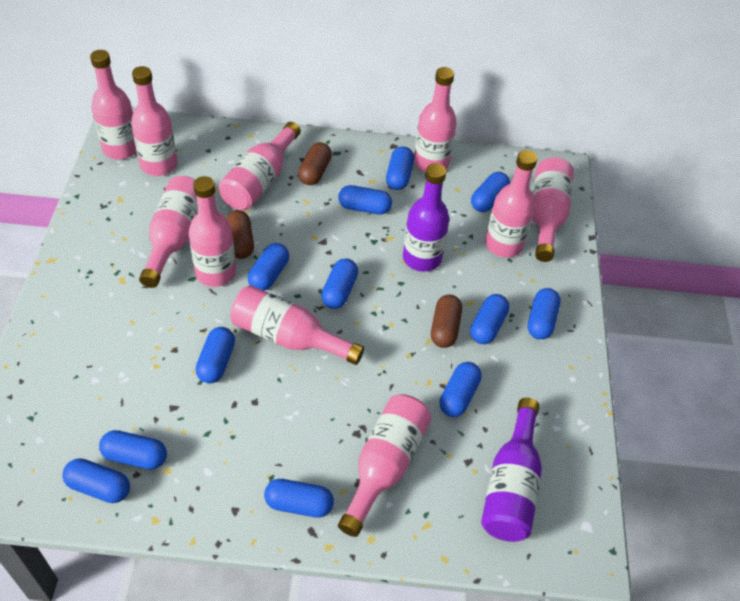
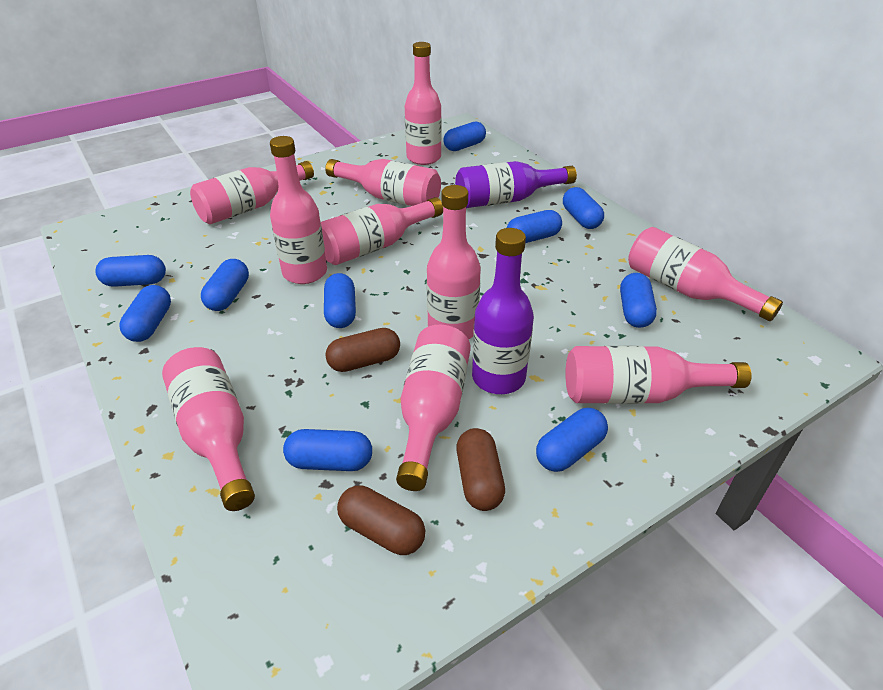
blue capsule: 12 -> 10

